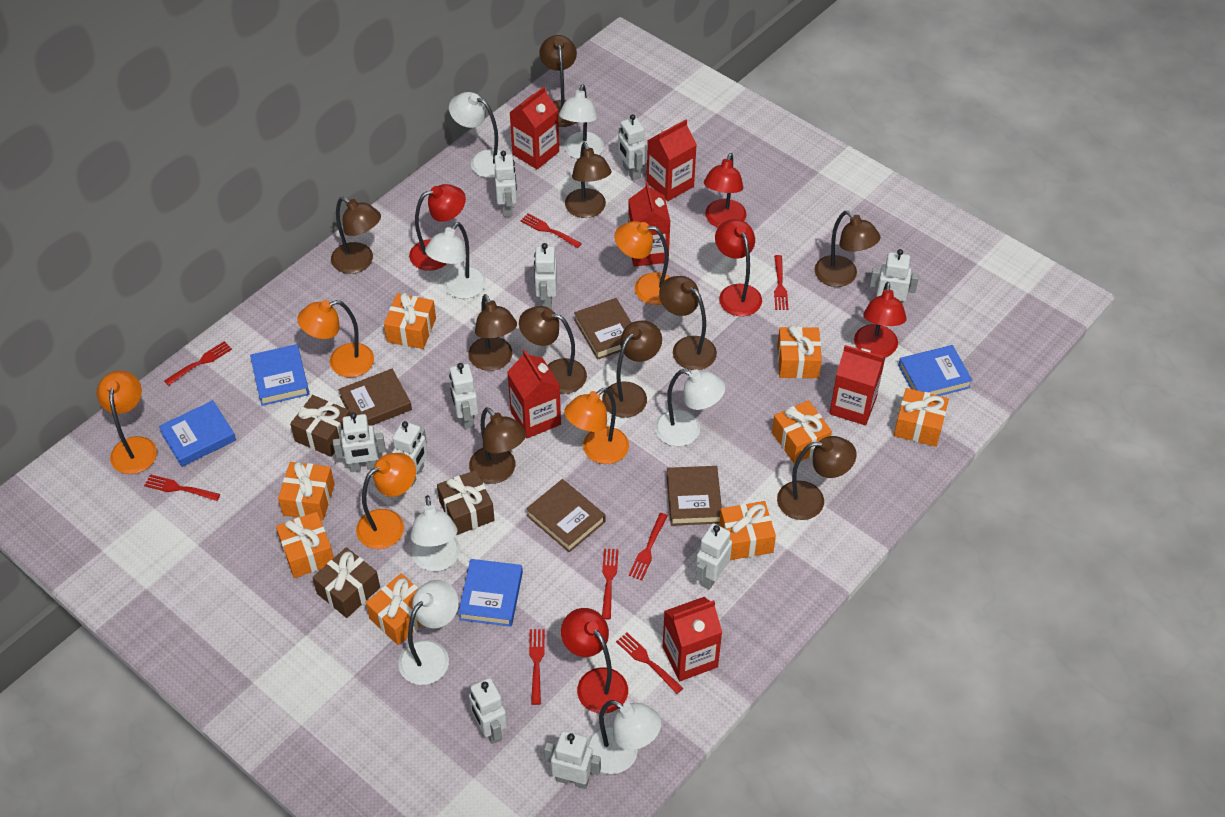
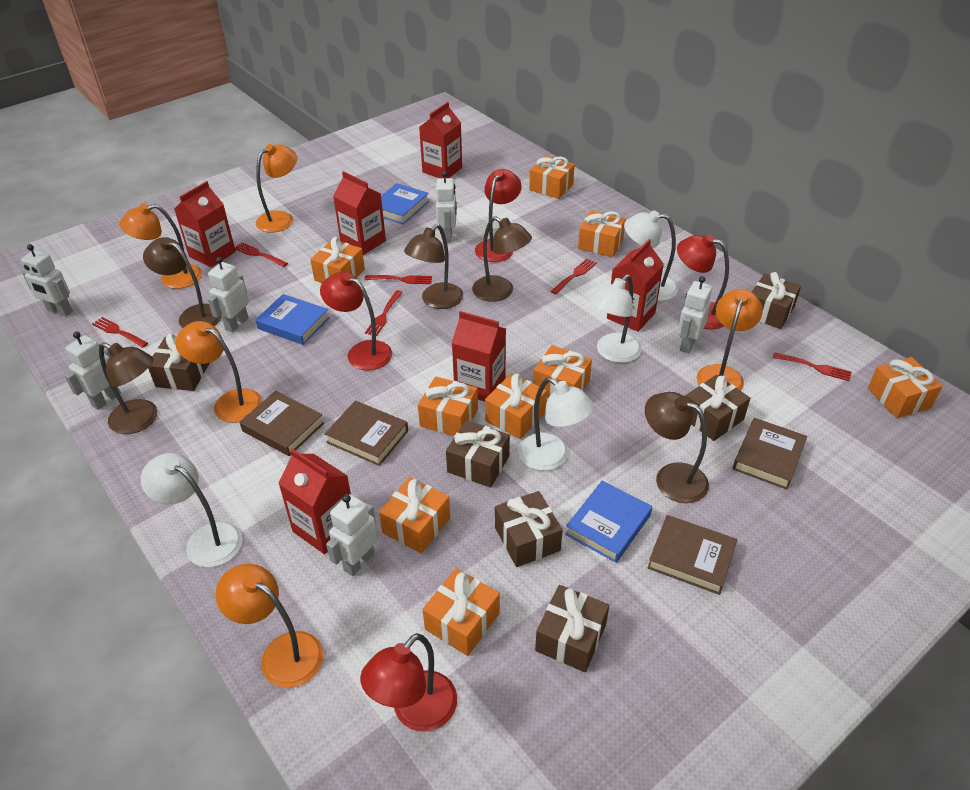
blue book: 4 -> 3
brown gift: 3 -> 6
brown lamp: 10 -> 5
orange gift: 8 -> 9
red fork: 8 -> 6
red lamp: 5 -> 4
white lamp: 7 -> 4
white robot: 10 -> 6

